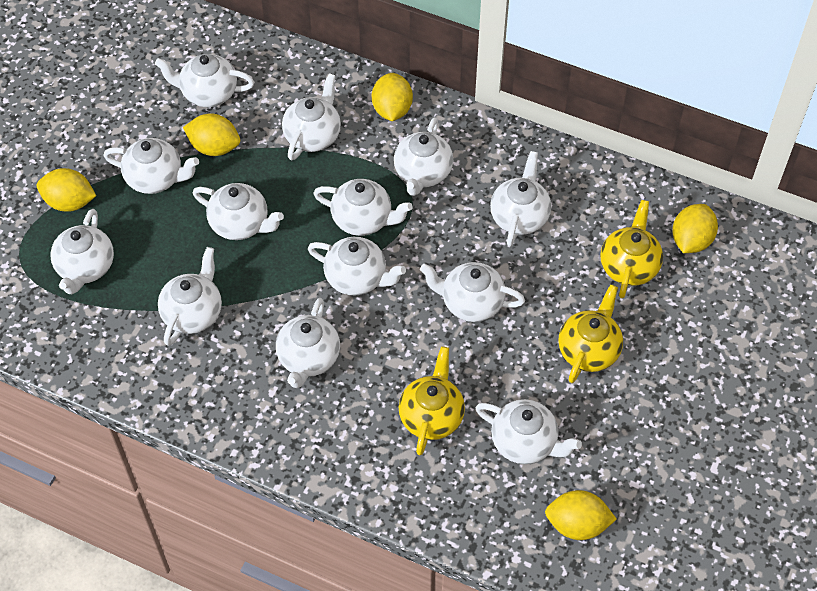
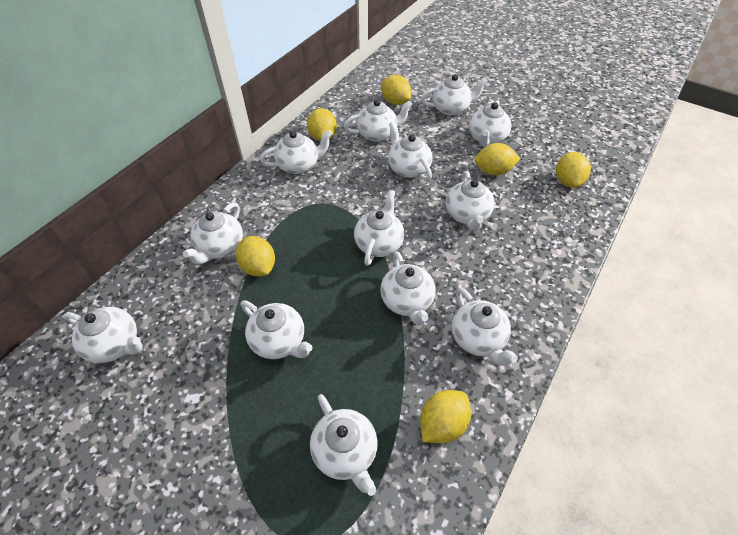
yellow lemon: 5 -> 6
yellow teapot: 3 -> 0

